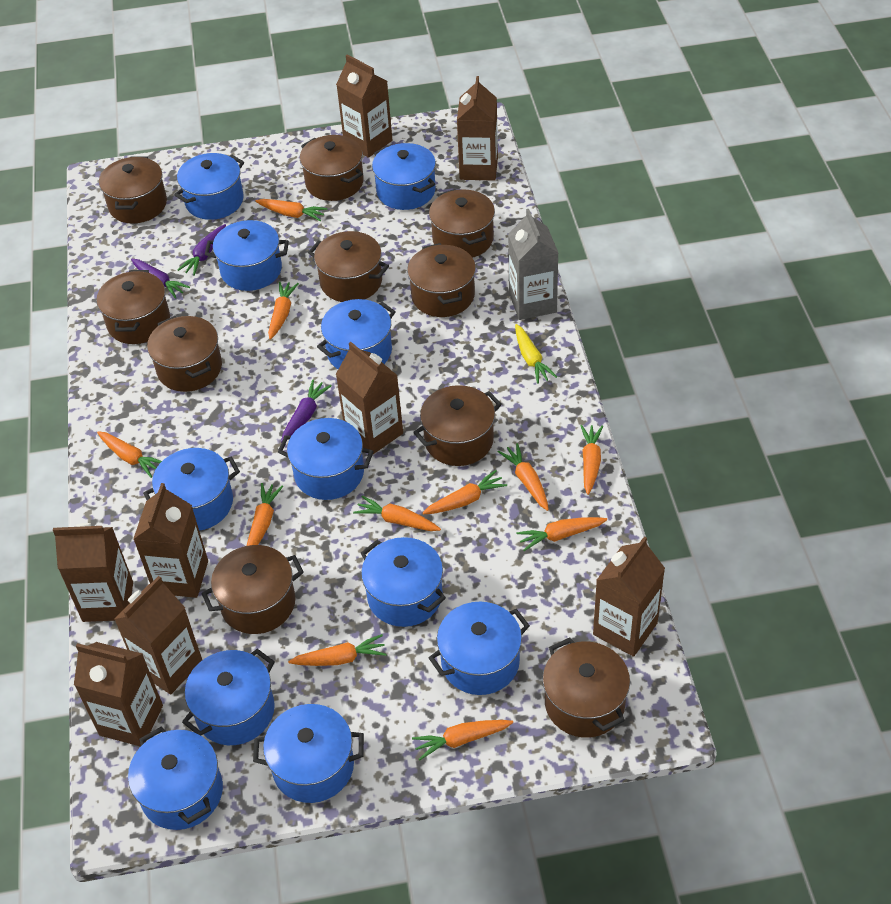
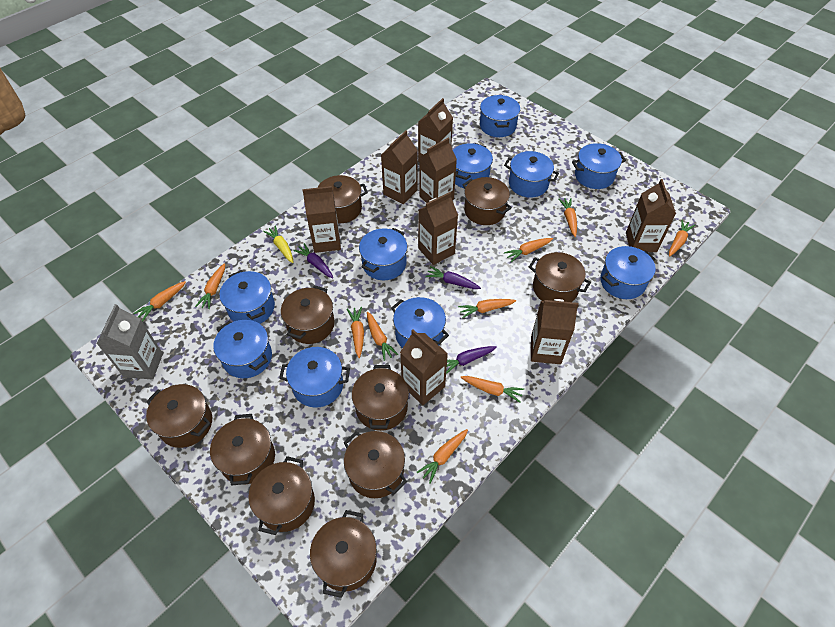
blue pot: 11 -> 10
orange carrot: 11 -> 10

